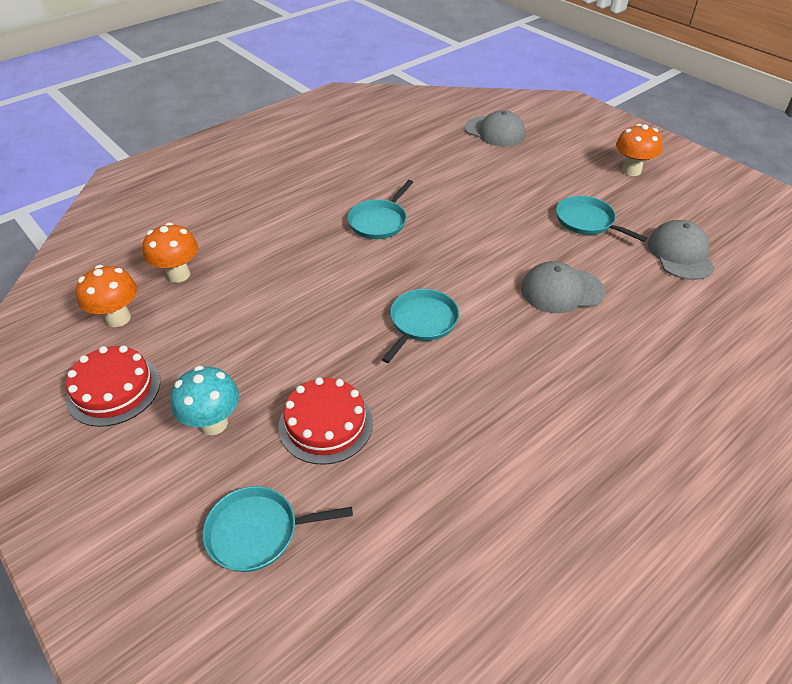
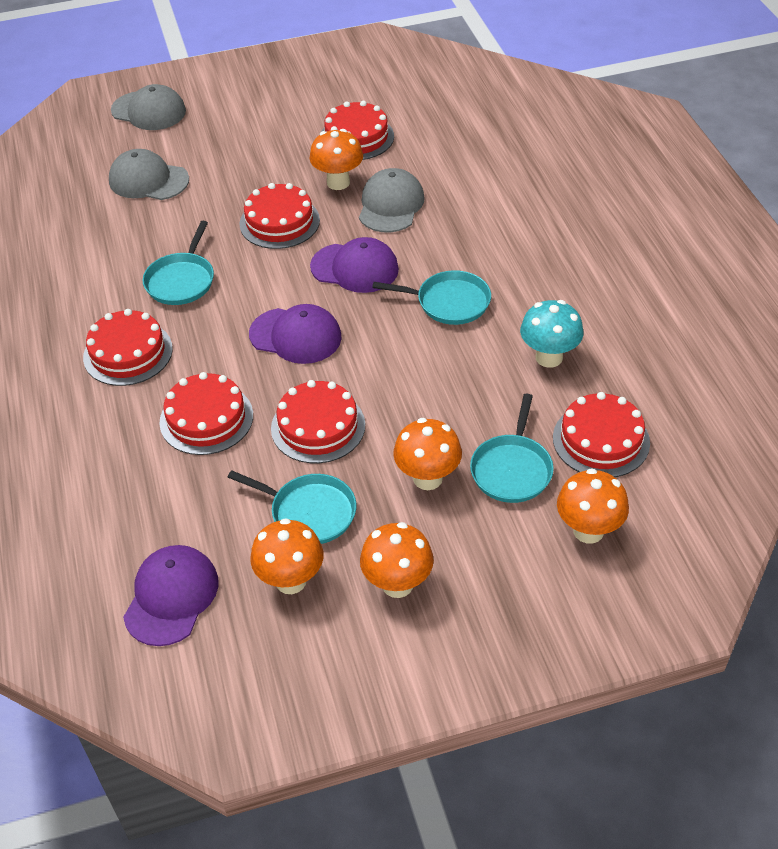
orange mushroom: 3 -> 5
purple cap: 0 -> 3
red cake: 2 -> 6

